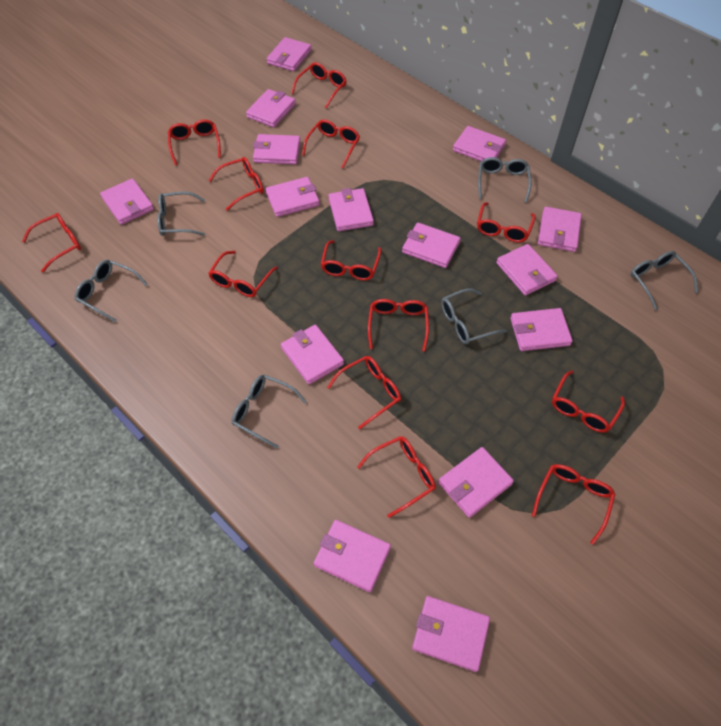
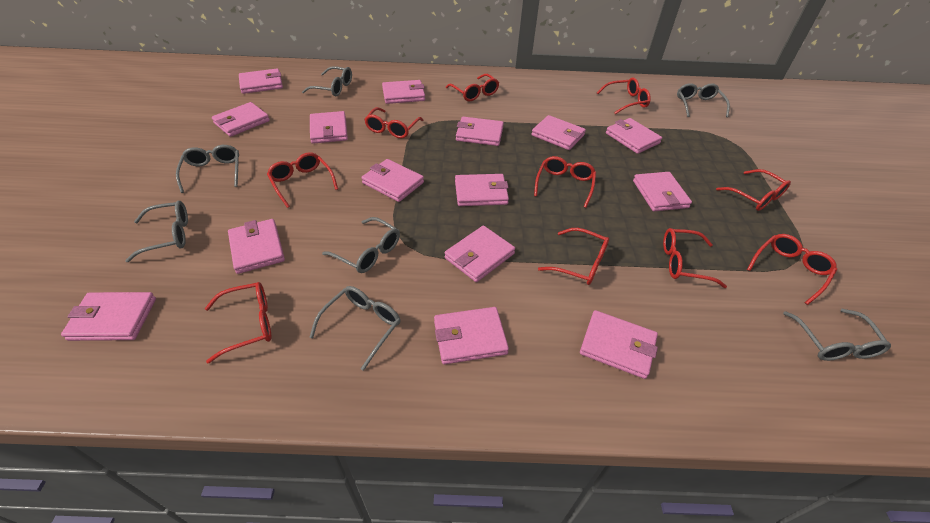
grey glasses: 6 -> 7
red glasses: 13 -> 10

